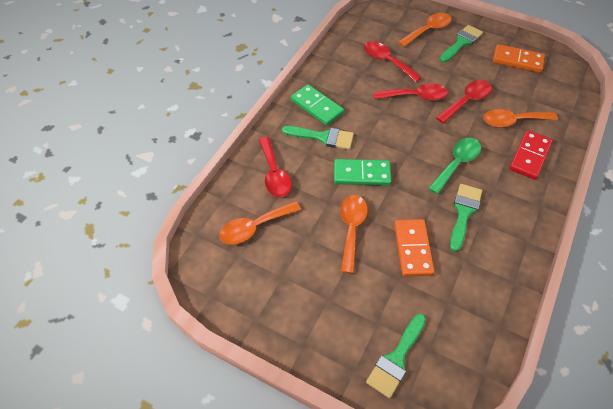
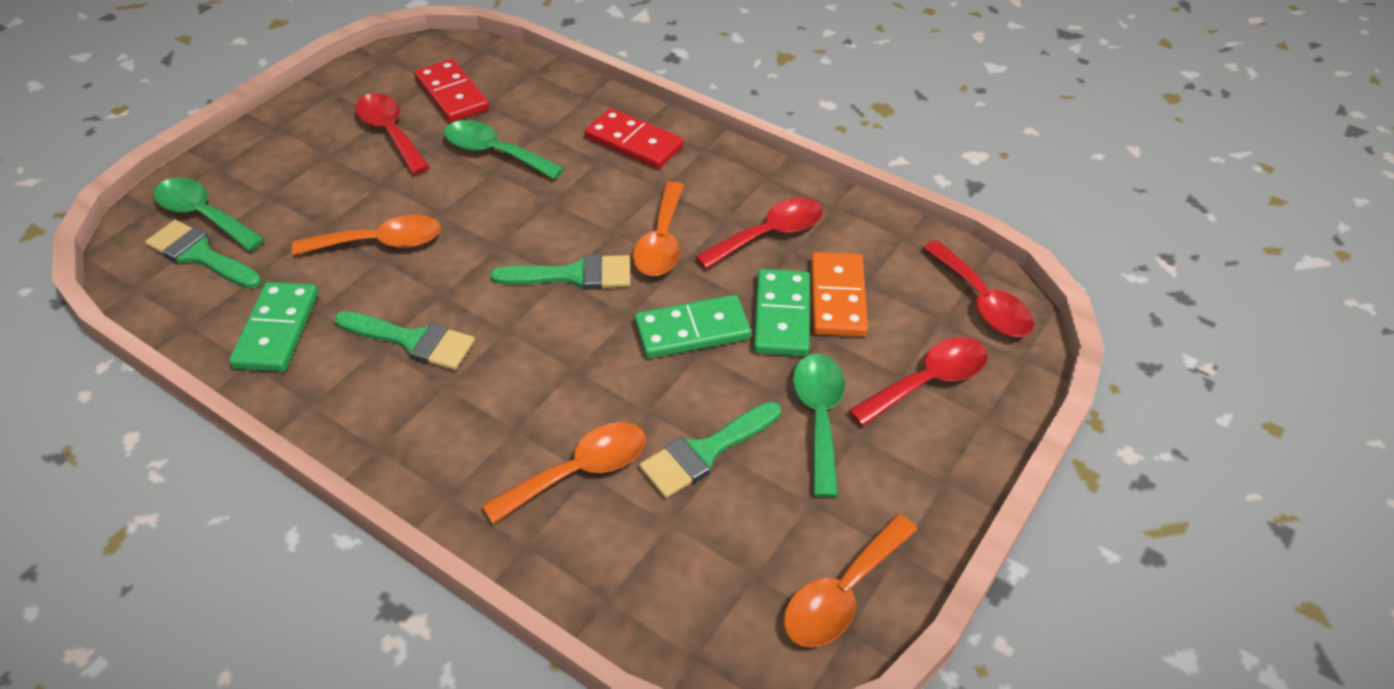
green domino: 2 -> 3
green spoon: 1 -> 3
orange domino: 2 -> 1
red domino: 1 -> 2

